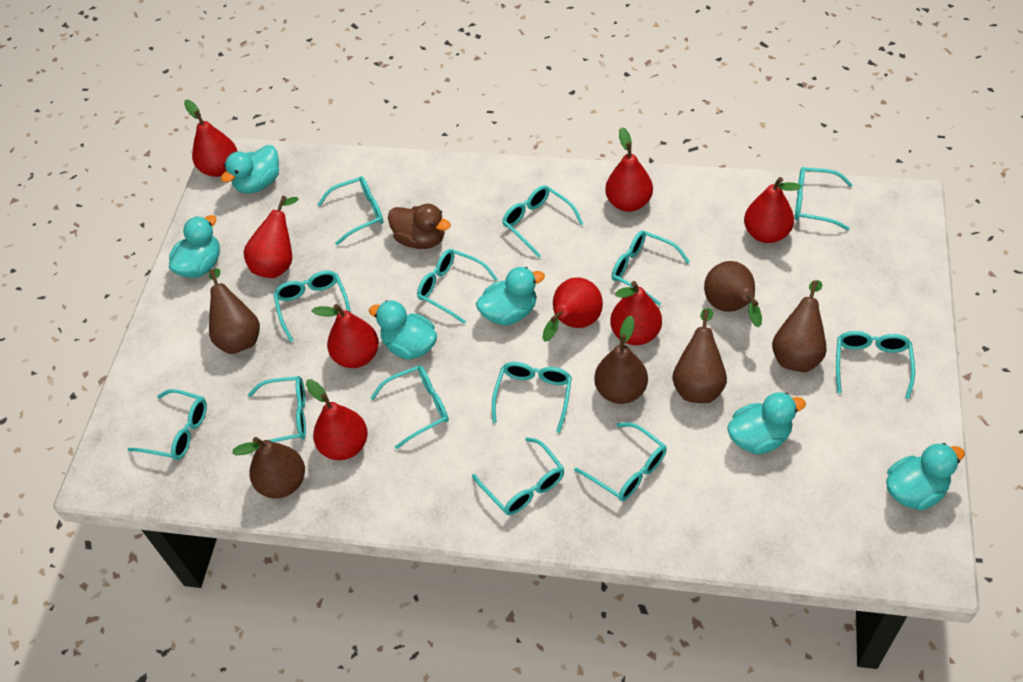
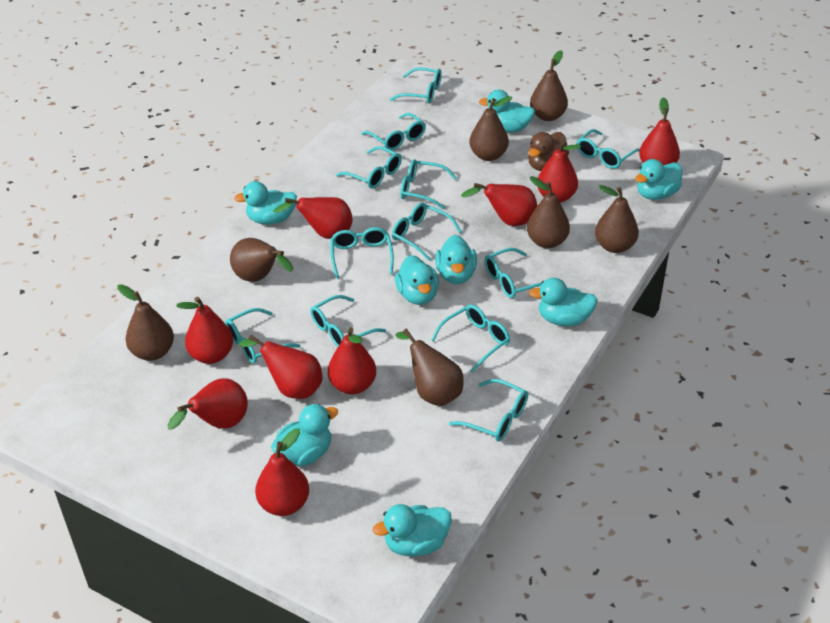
brown pear: 6 -> 7
red pear: 8 -> 9
turquoise duck: 6 -> 8
turquoise glasses: 13 -> 12

